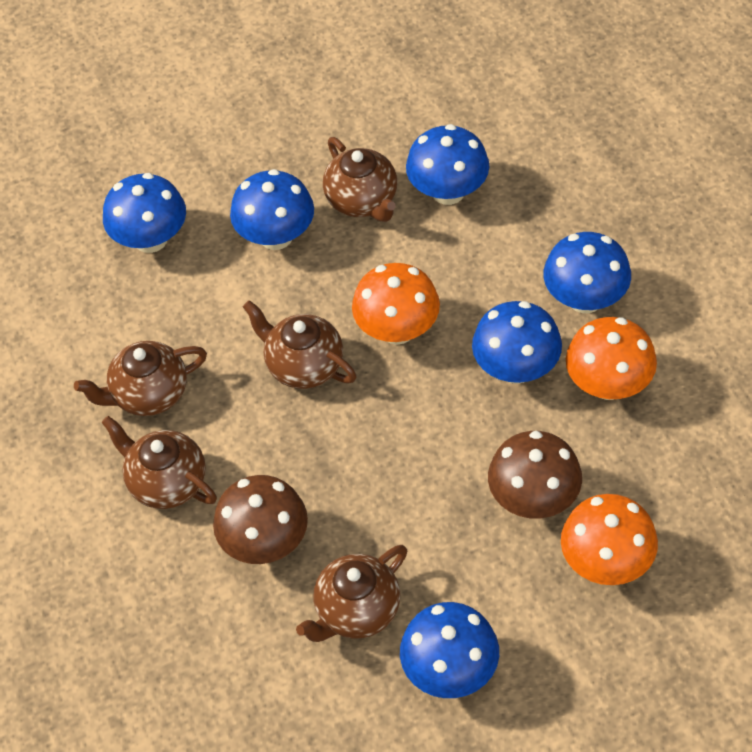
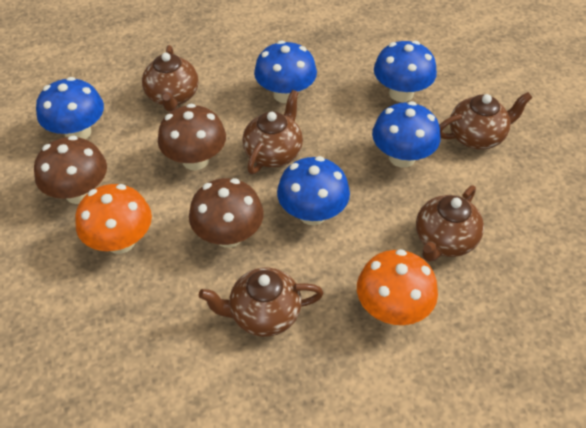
blue mushroom: 6 -> 5
brown mushroom: 2 -> 3
orange mushroom: 3 -> 2

